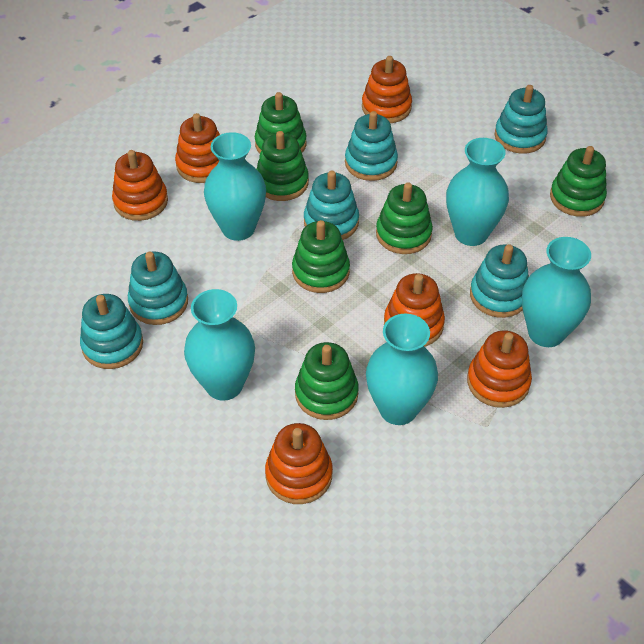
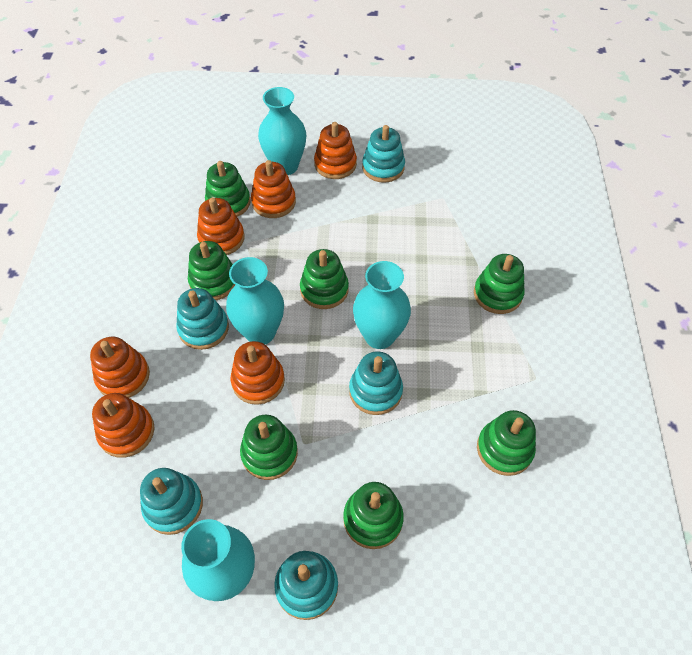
green stacking toy: 6 -> 7
turquoise stacking toy: 6 -> 5
turquoise vase: 5 -> 4

